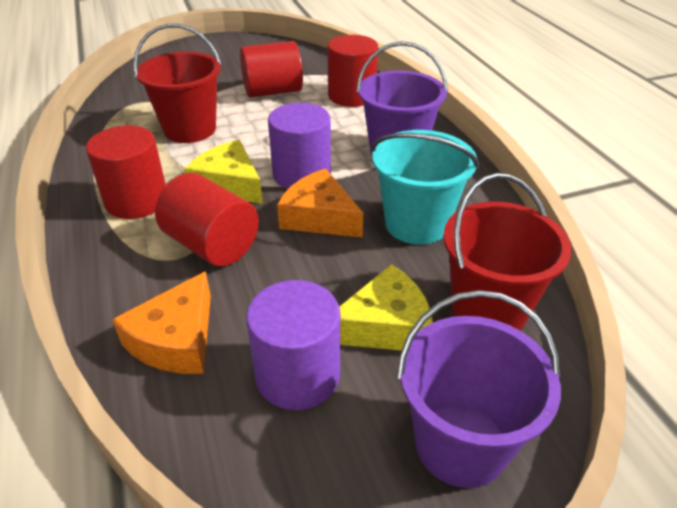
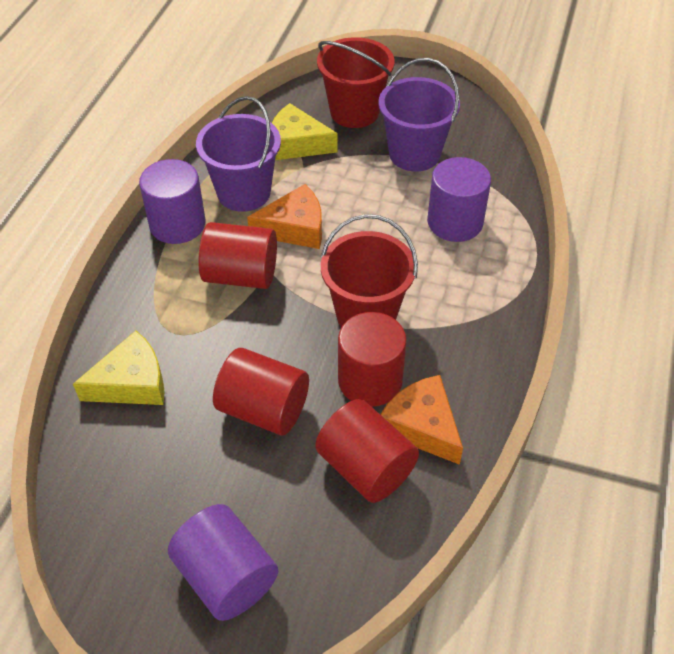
purple cylinder: 2 -> 3
turquoise bucket: 1 -> 0

